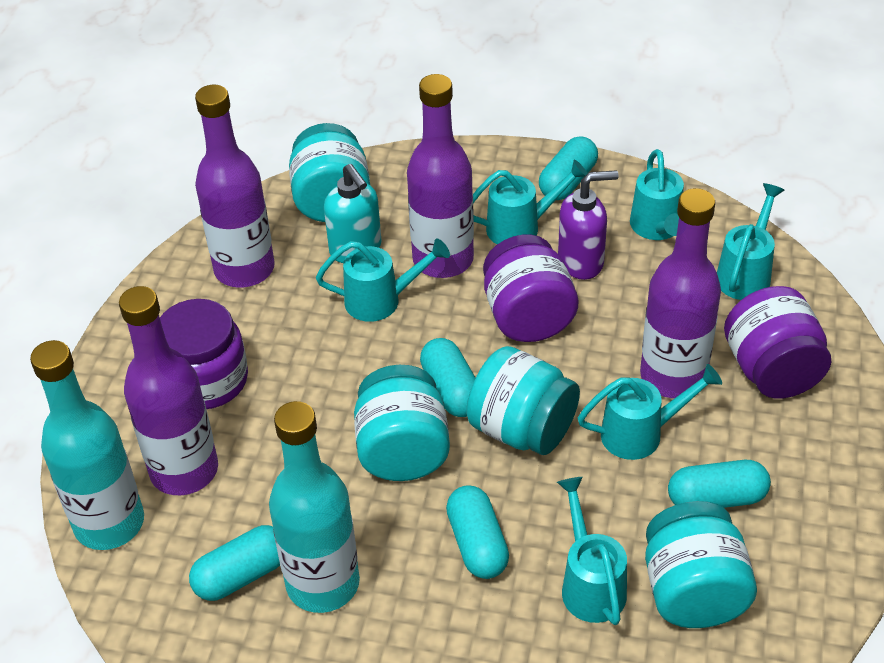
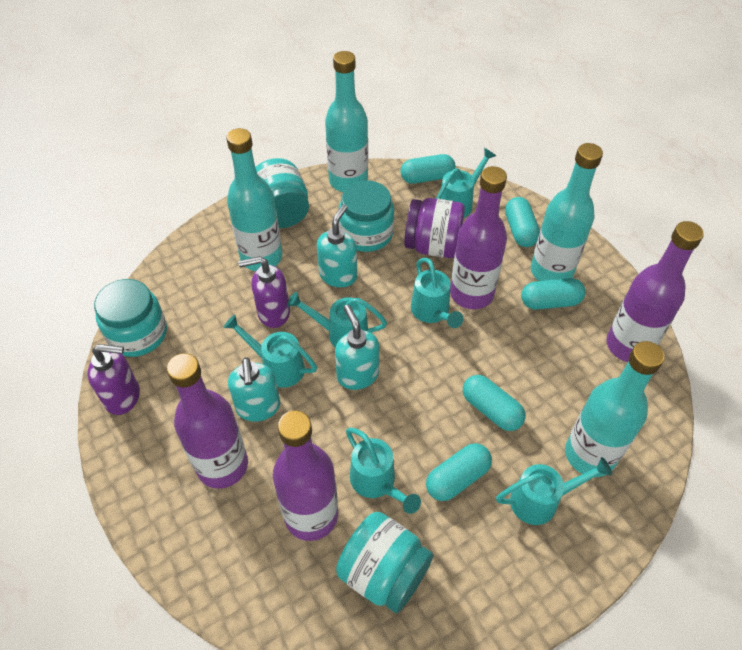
purple jar: 3 -> 1
purple soap dispenser: 1 -> 2
turquoise bottle: 2 -> 4
turquoise soap dispenser: 1 -> 3

